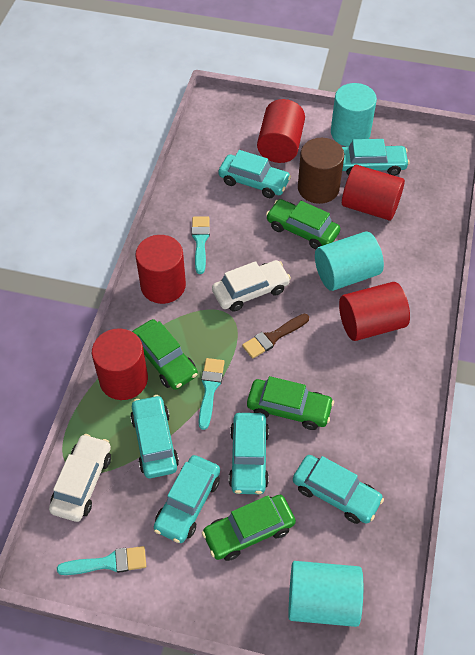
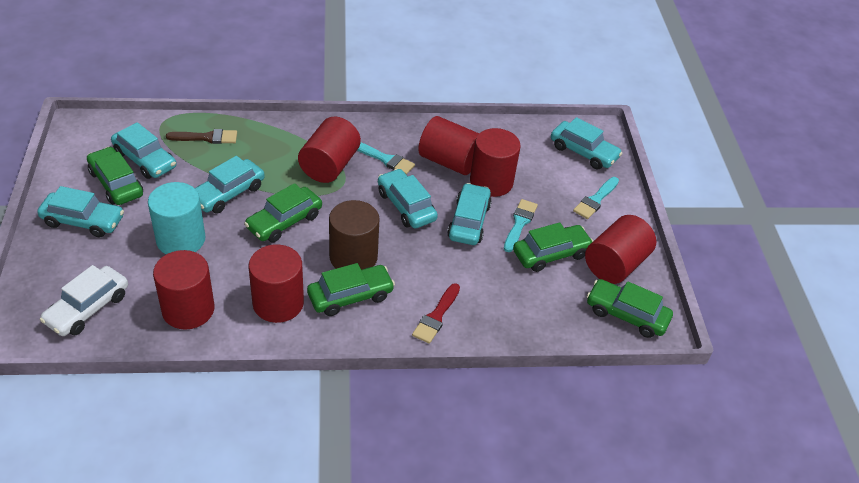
green car: 4 -> 5
red brush: 0 -> 1
red cylinder: 5 -> 6
turquoise cylinder: 3 -> 1
white car: 2 -> 1

